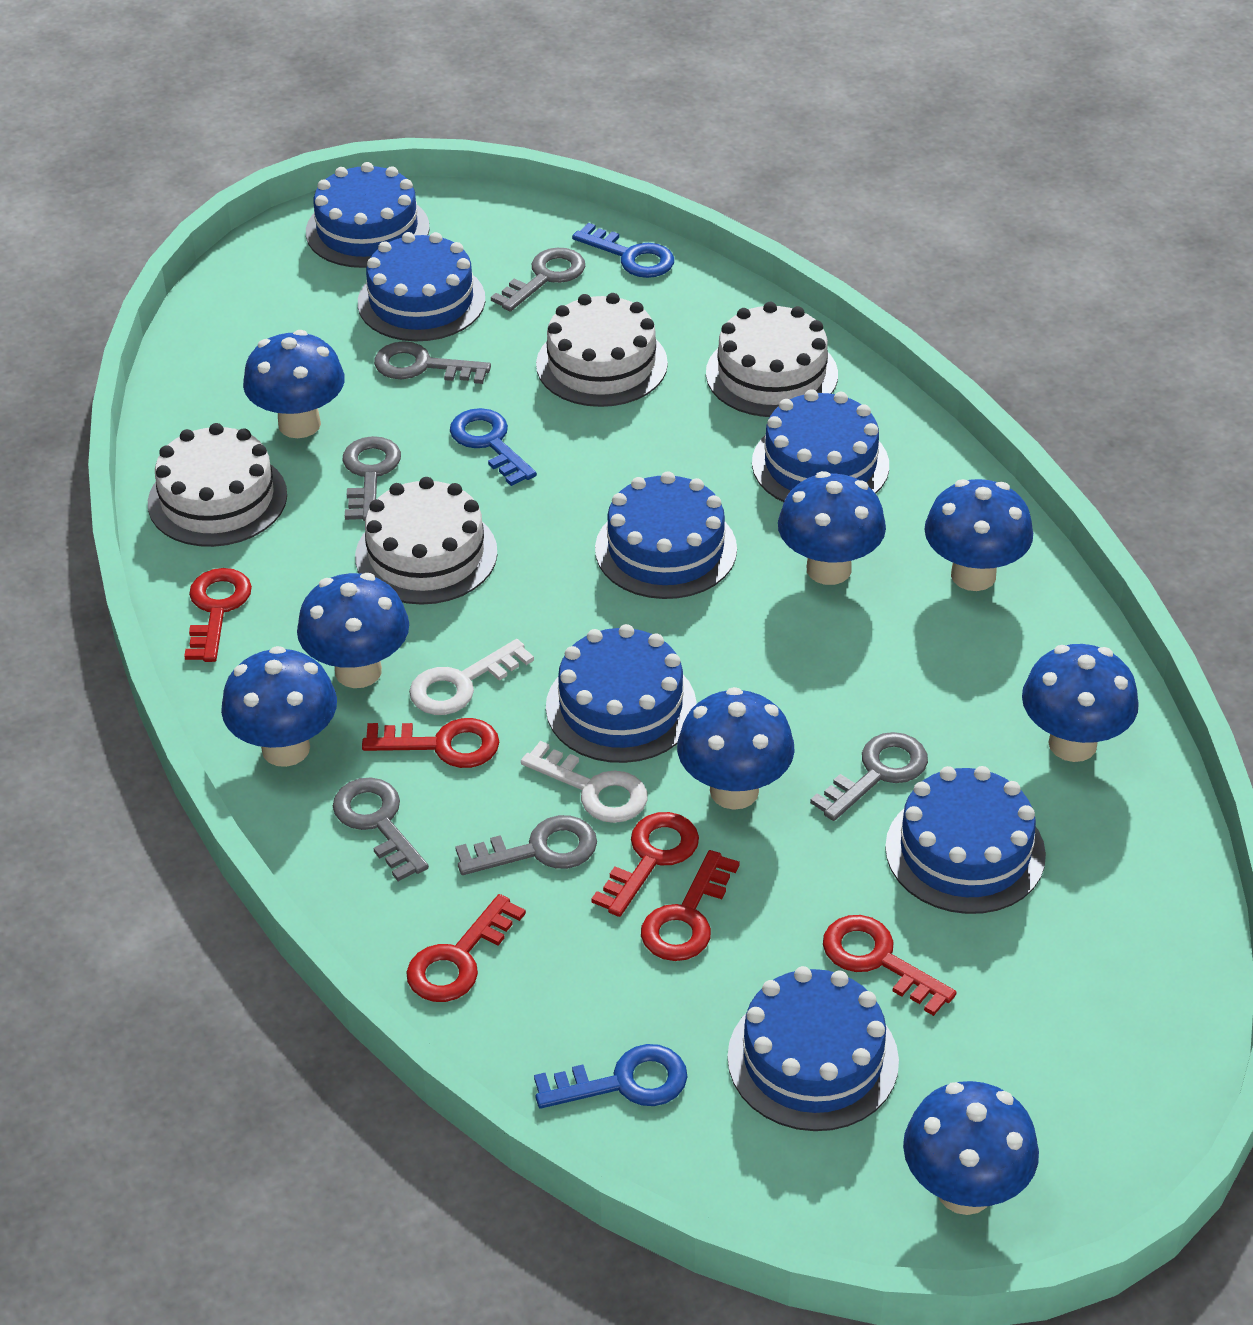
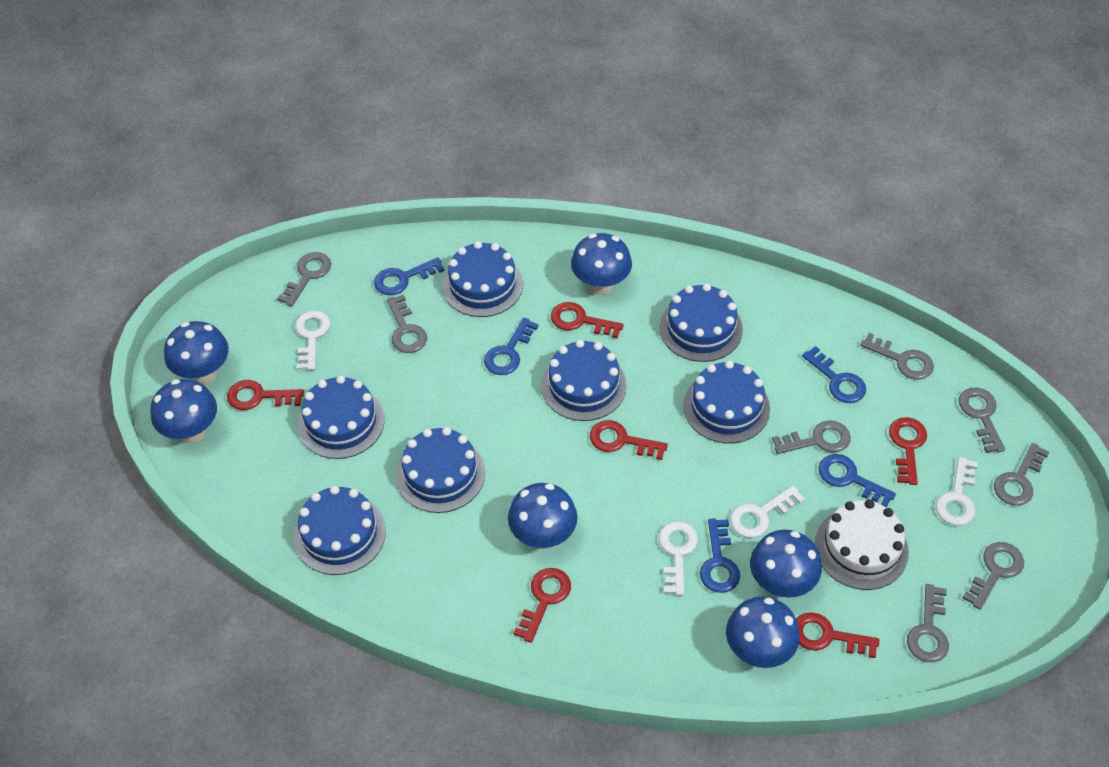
blue key: 3 -> 5
blue mushroom: 8 -> 6
grey key: 6 -> 8
white cake: 4 -> 1
white key: 2 -> 4

